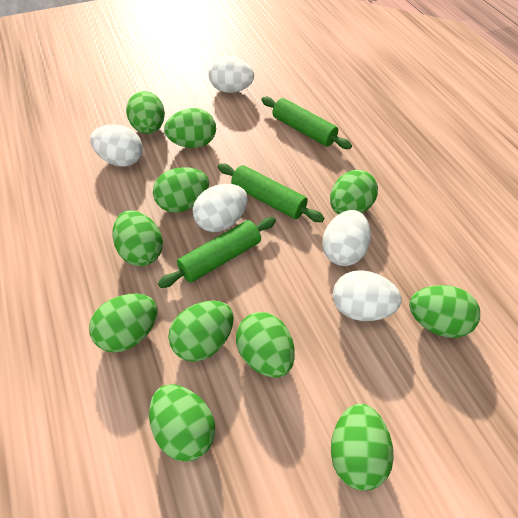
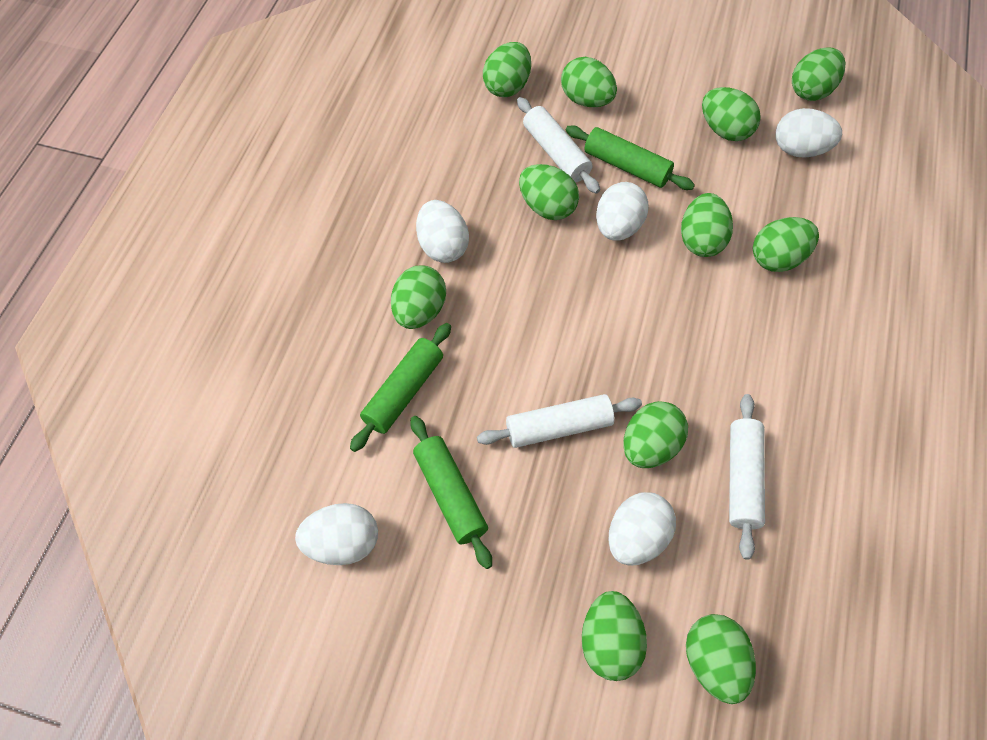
white rolling pin: 0 -> 3

